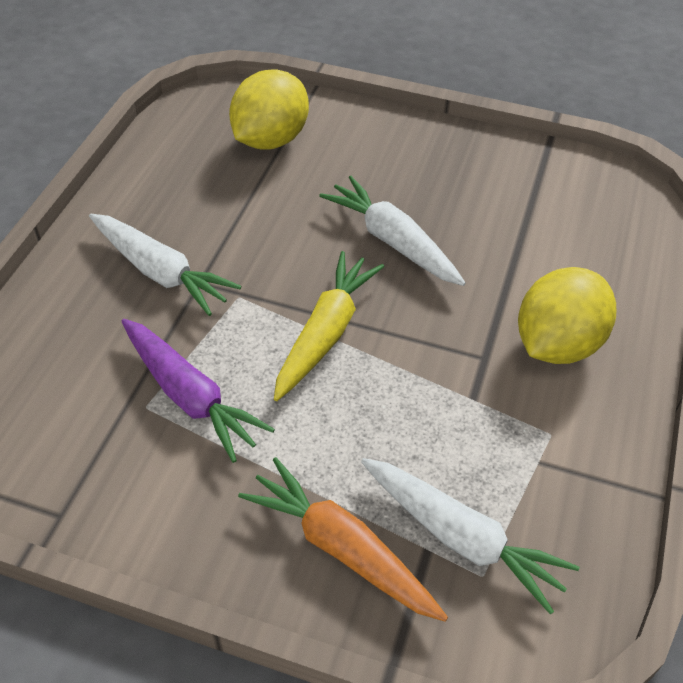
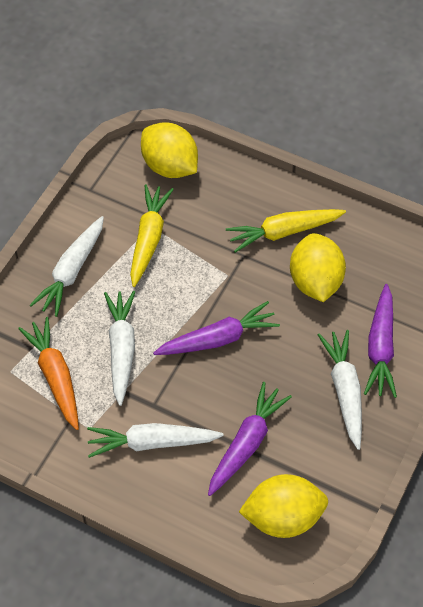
purple carrot: 1 -> 3
white carrot: 3 -> 4
yellow carrot: 1 -> 2
yellow lemon: 2 -> 3

